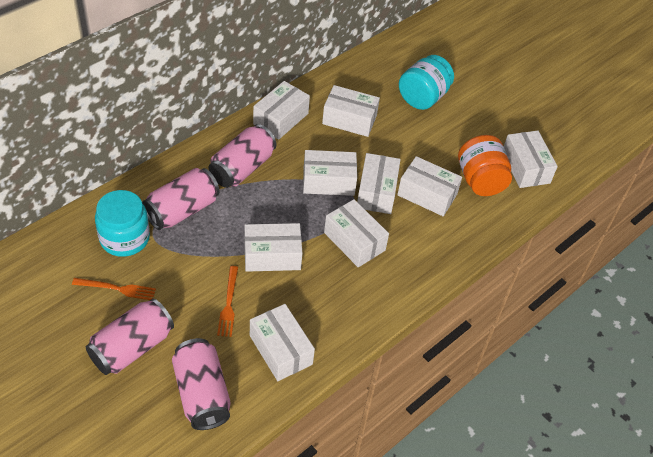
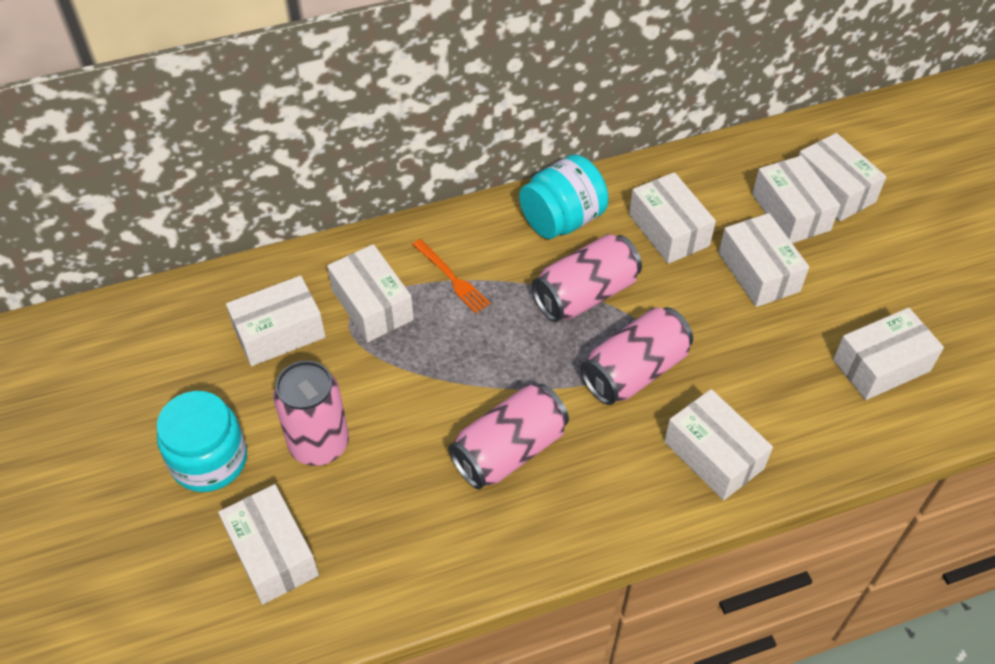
orange fork: 2 -> 1
orange jar: 1 -> 0

